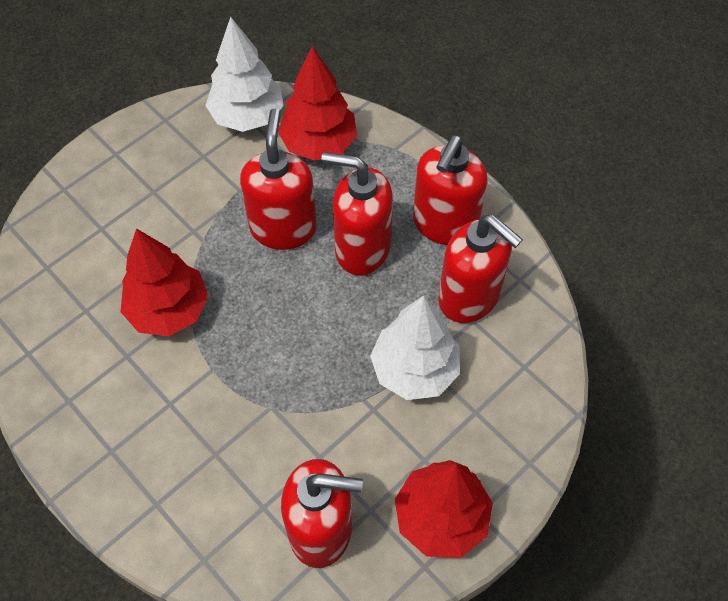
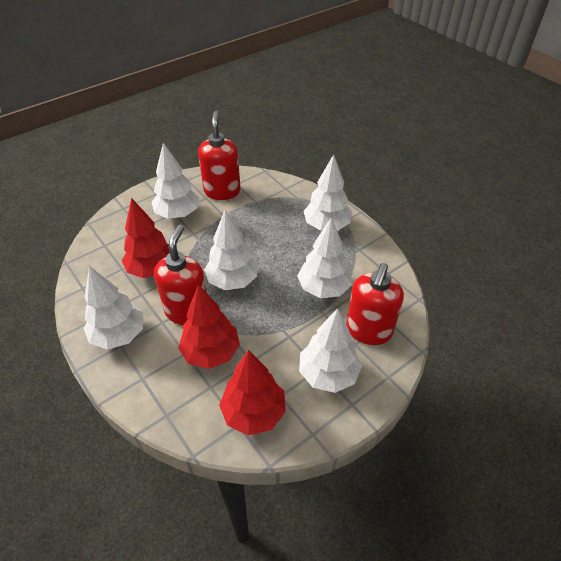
red soap dispenser: 5 -> 3
white tree: 2 -> 6

